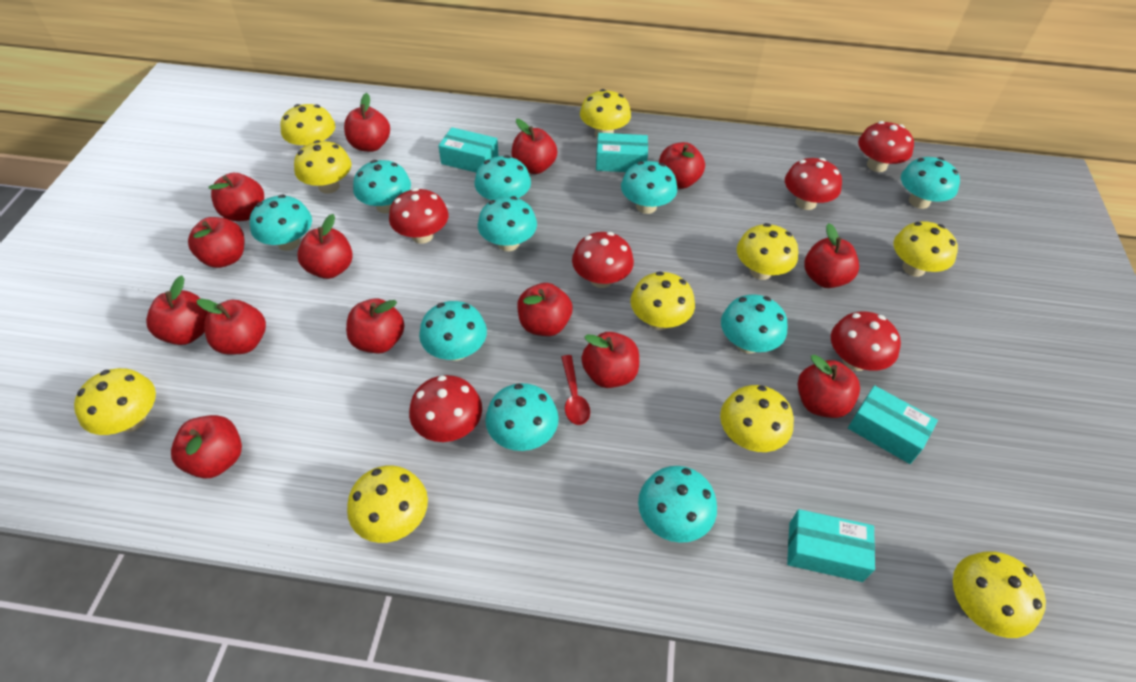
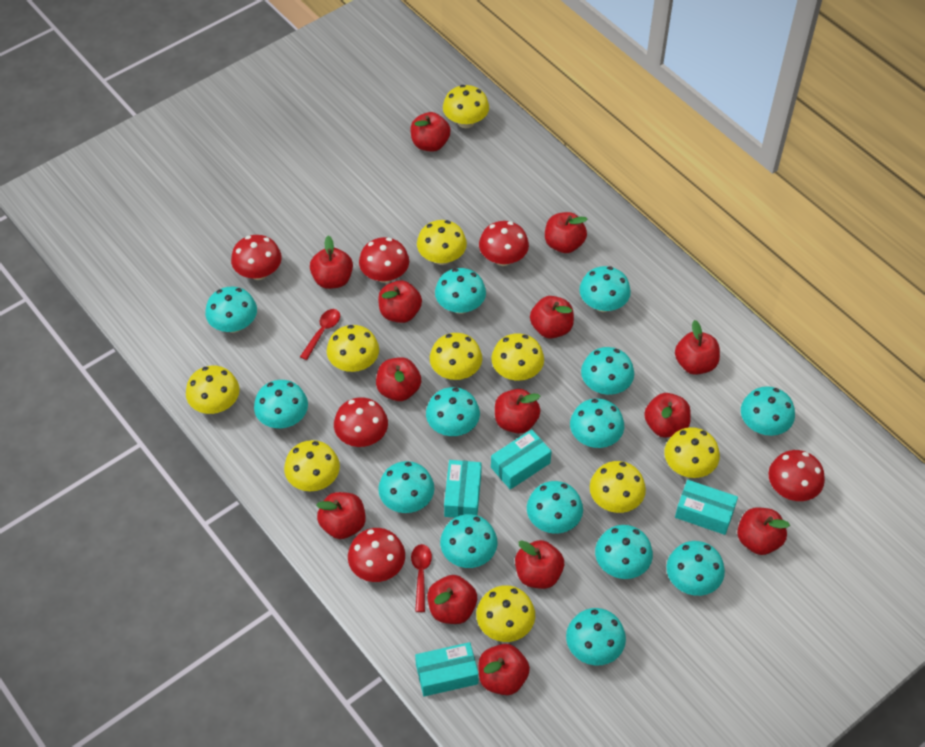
red spoon: 1 -> 2
turquoise mushroom: 10 -> 14

